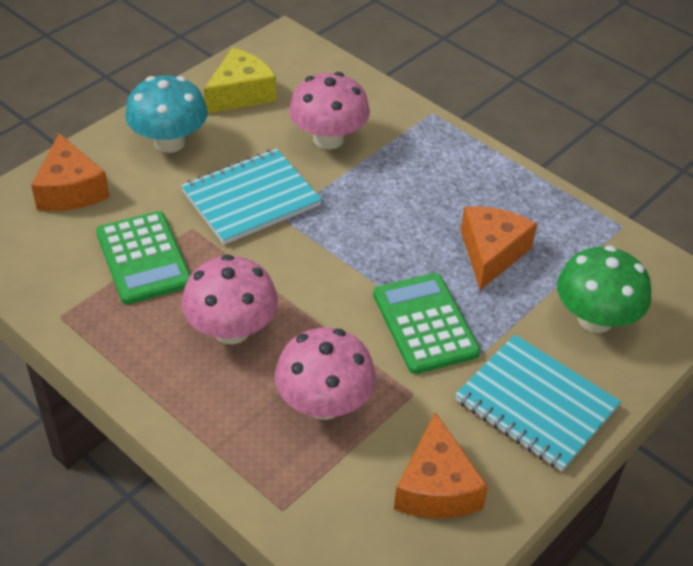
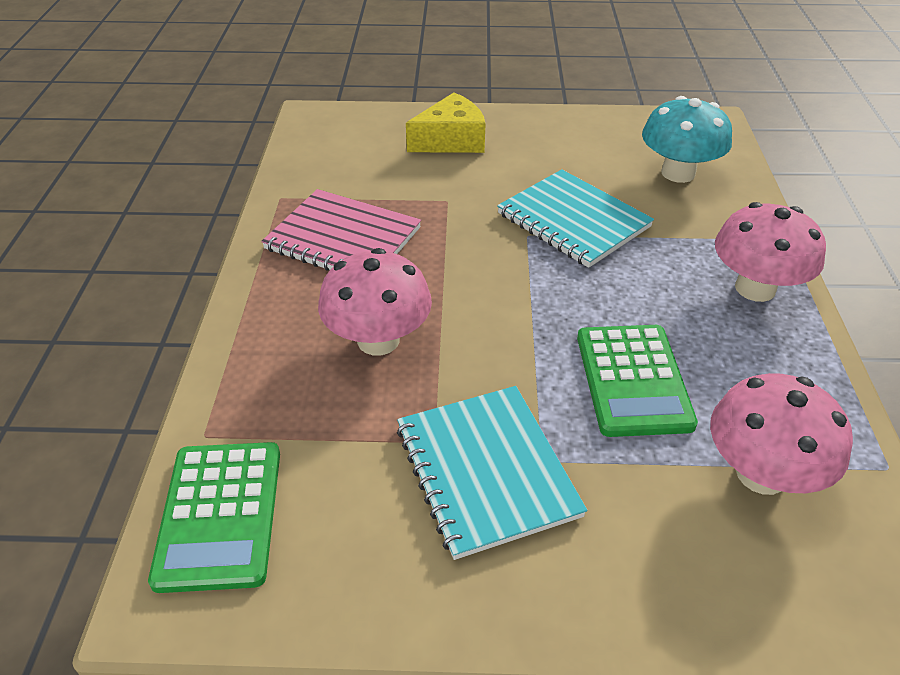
green mushroom: 1 -> 0
orange cheese: 3 -> 0
pink notebook: 0 -> 1

